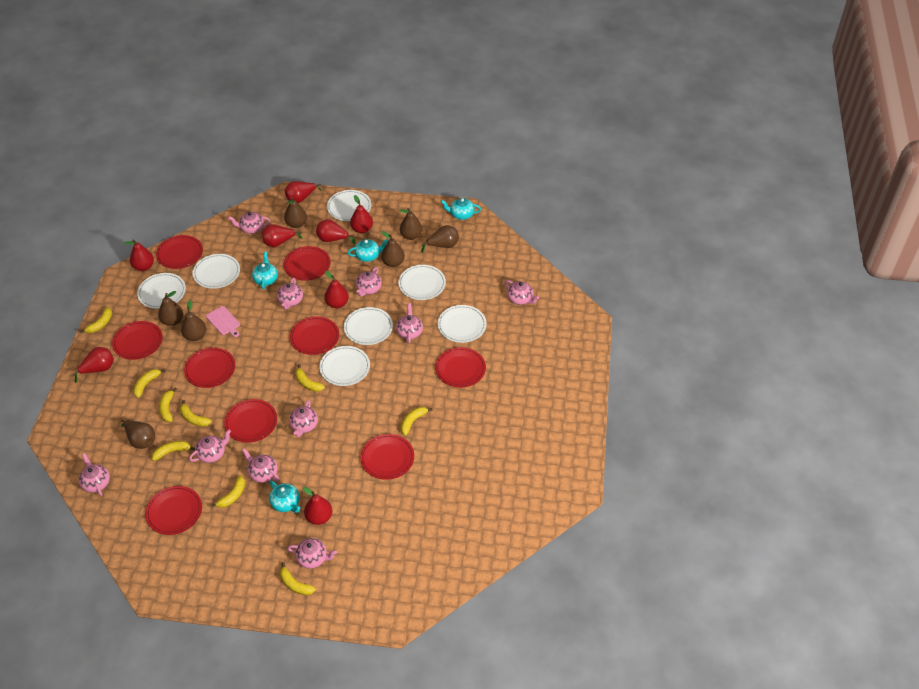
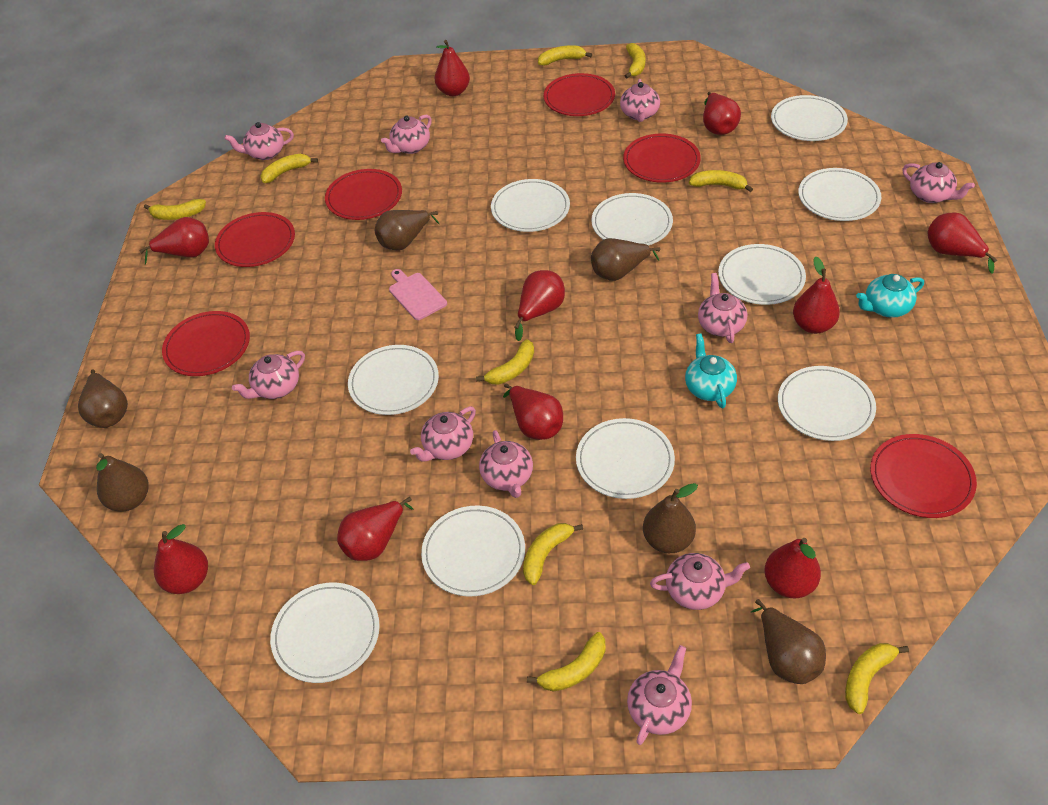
brown pear: 7 -> 6
red pear: 8 -> 10
red plate: 9 -> 6
turquoise teapot: 4 -> 2
white plate: 7 -> 10

